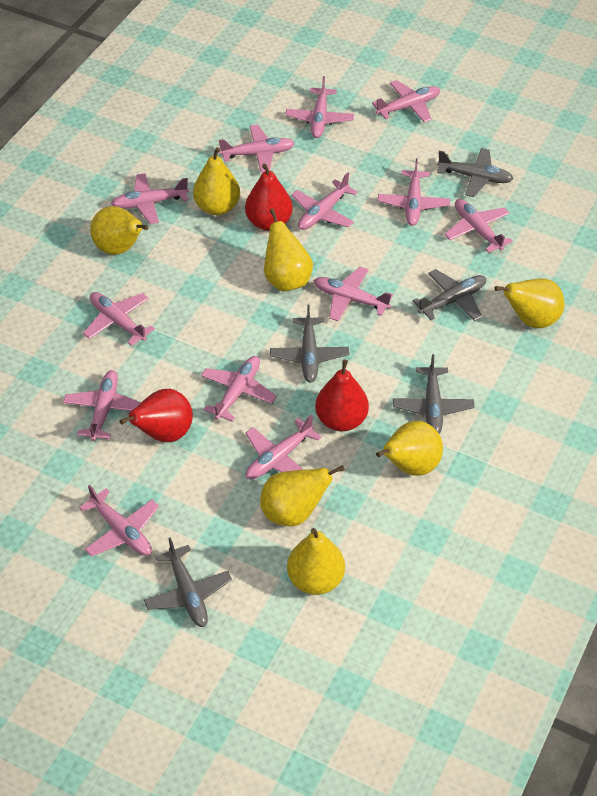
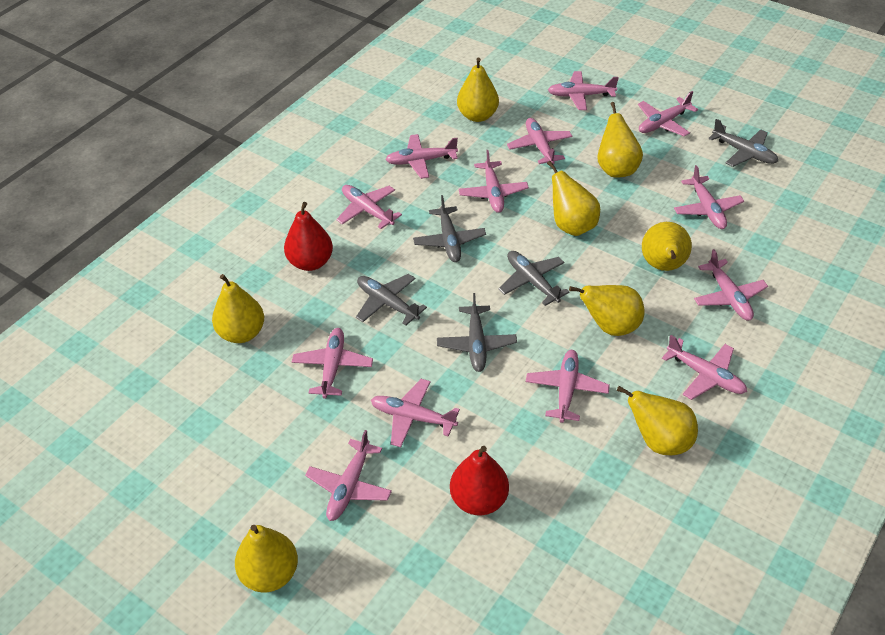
red pear: 3 -> 2
yellow pear: 7 -> 8

